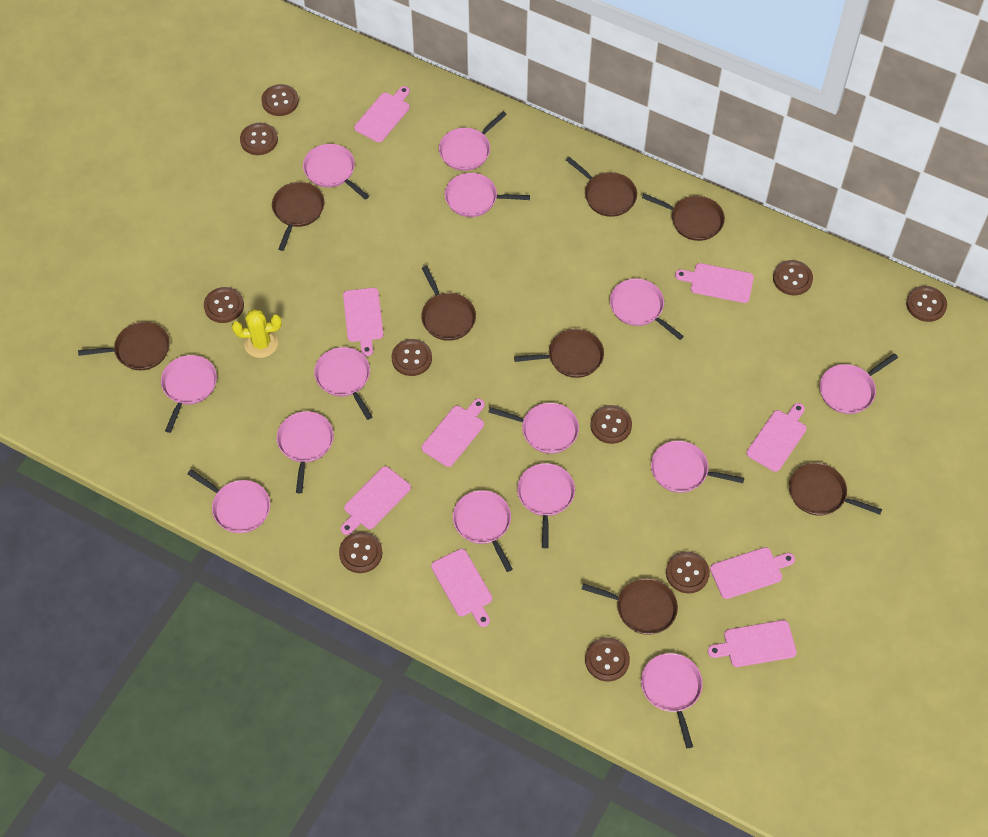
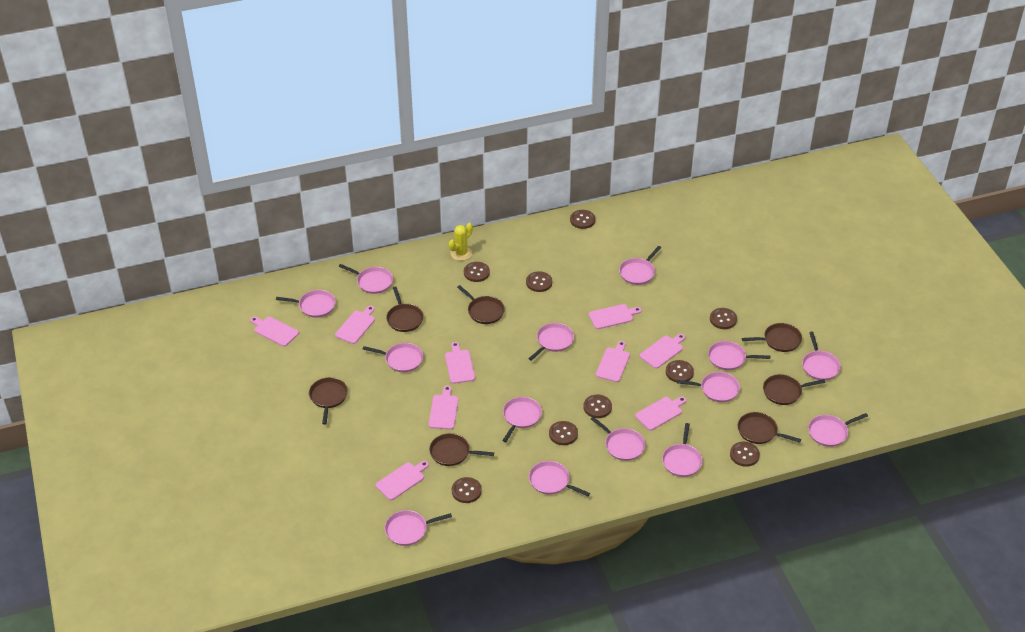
brown button: 10 -> 9
brown pan: 8 -> 7

